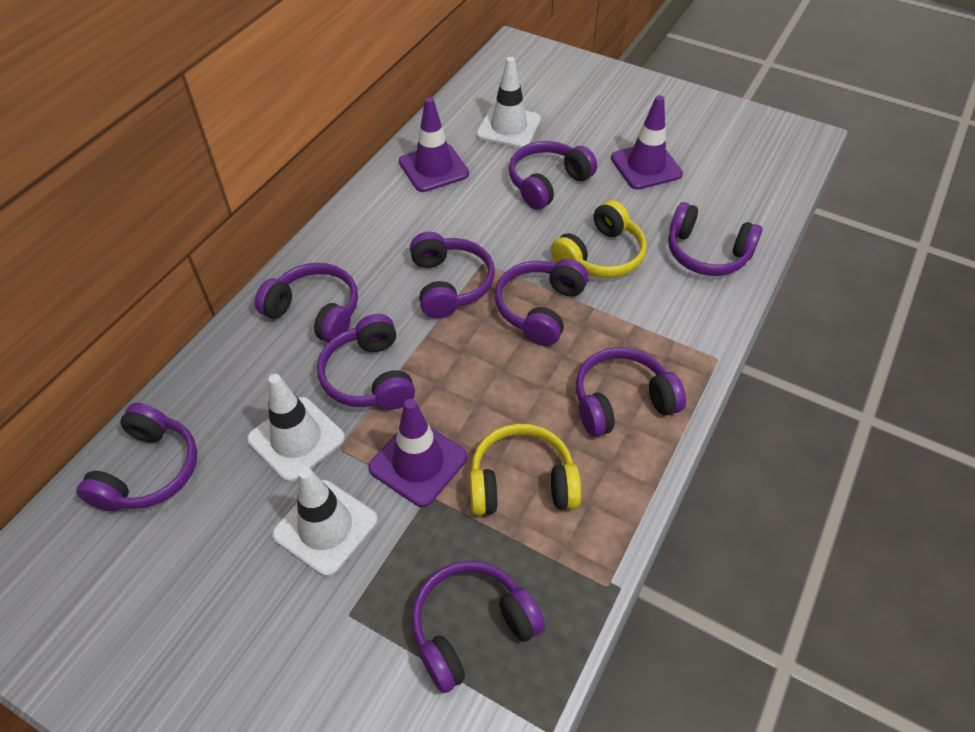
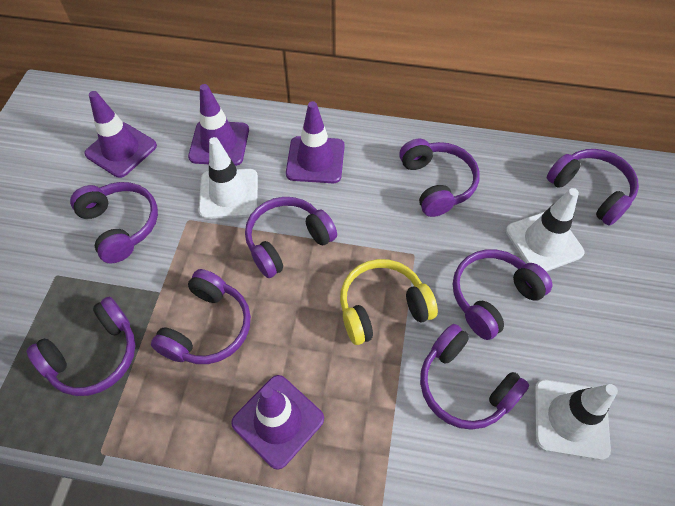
purple headphones: 9 -> 8
purple traffic cone: 3 -> 4
yellow headphones: 2 -> 1

